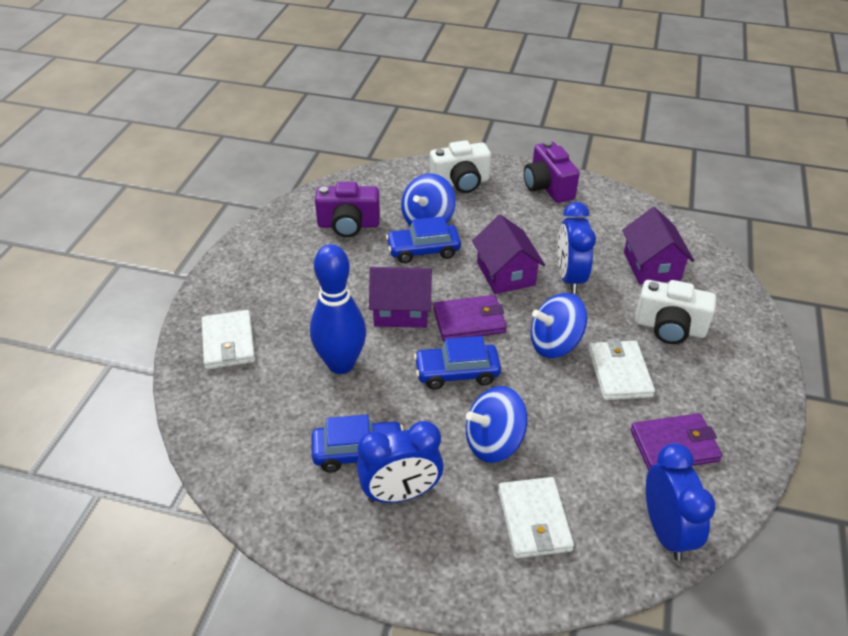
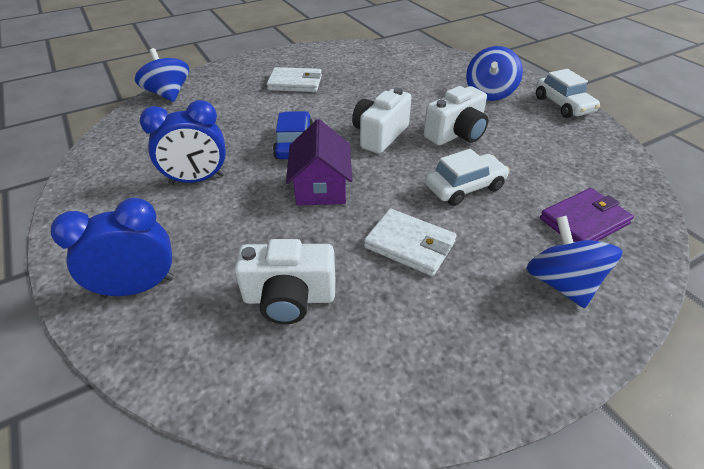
blue bowling pin: 1 -> 0
blue car: 3 -> 1
blue clock: 3 -> 2
purple camera: 2 -> 0
purple house: 3 -> 1
purple wallet: 2 -> 1
white camera: 2 -> 3
white car: 0 -> 2
white wallet: 3 -> 2

